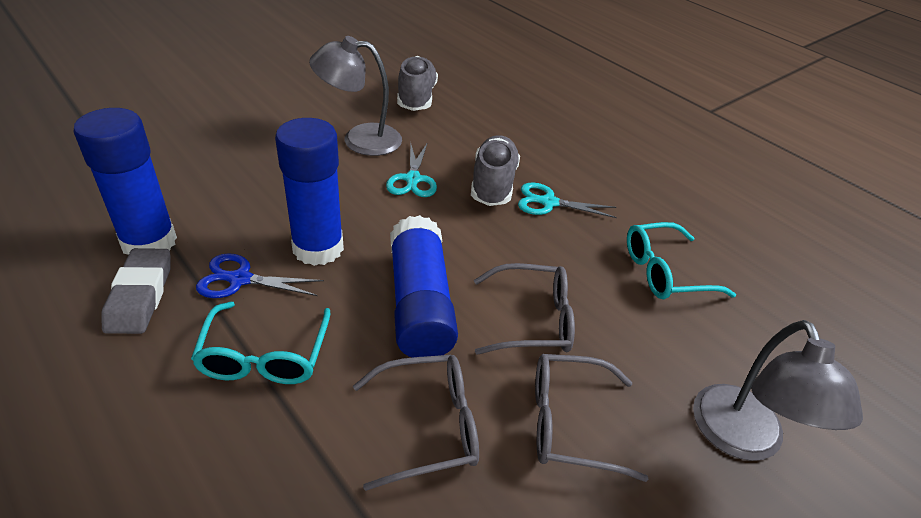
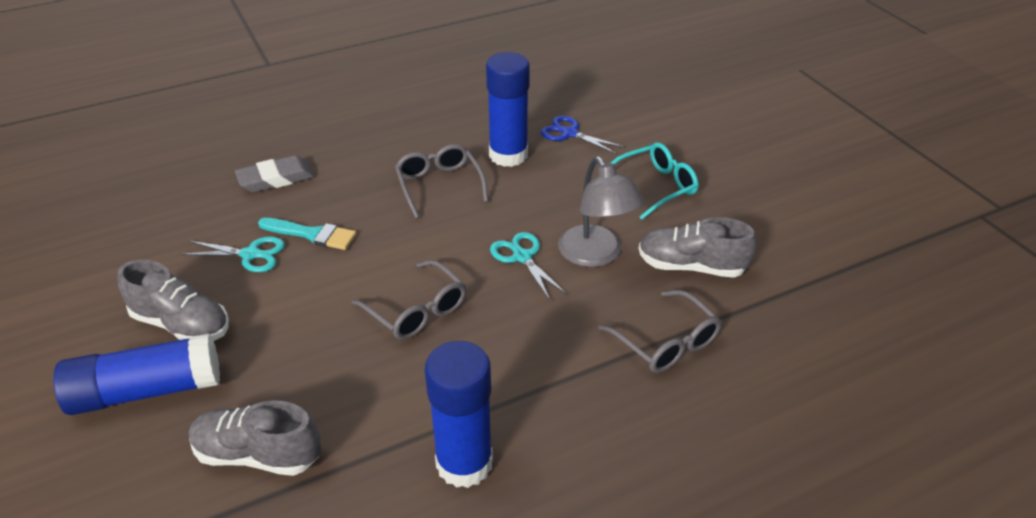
grey lamp: 2 -> 1
grey shoe: 2 -> 3
turquoise brush: 0 -> 1
turquoise glasses: 2 -> 1

